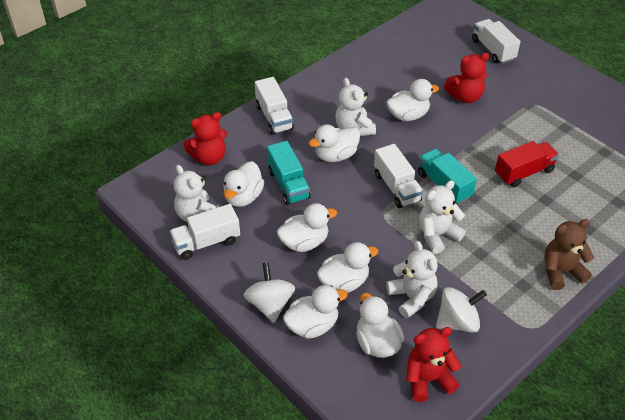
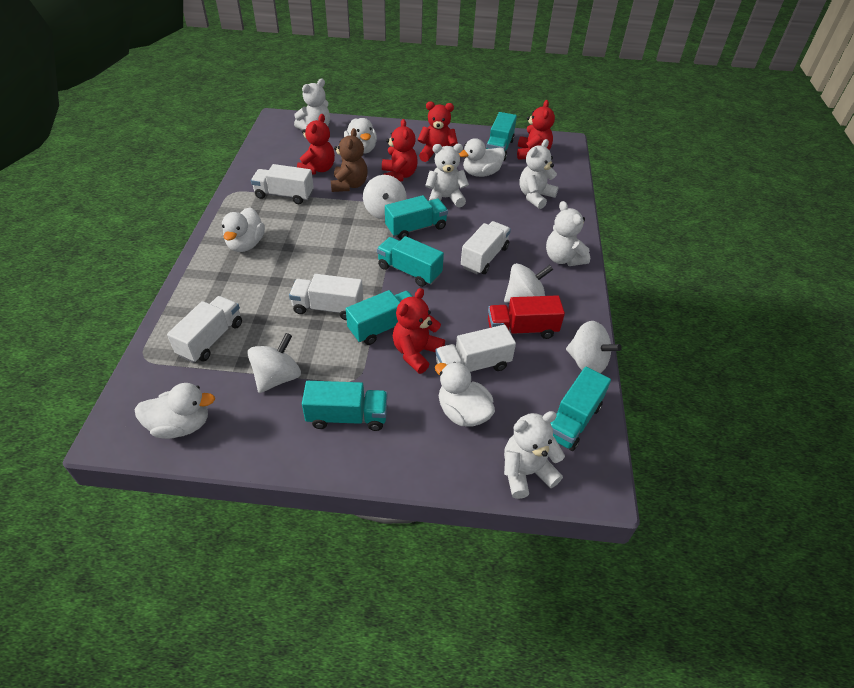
red teddy bear: 3 -> 5
turquoise truck: 2 -> 6
white duck: 7 -> 5
white spinning top: 2 -> 4
white teddy bear: 4 -> 5
white truck: 4 -> 5

